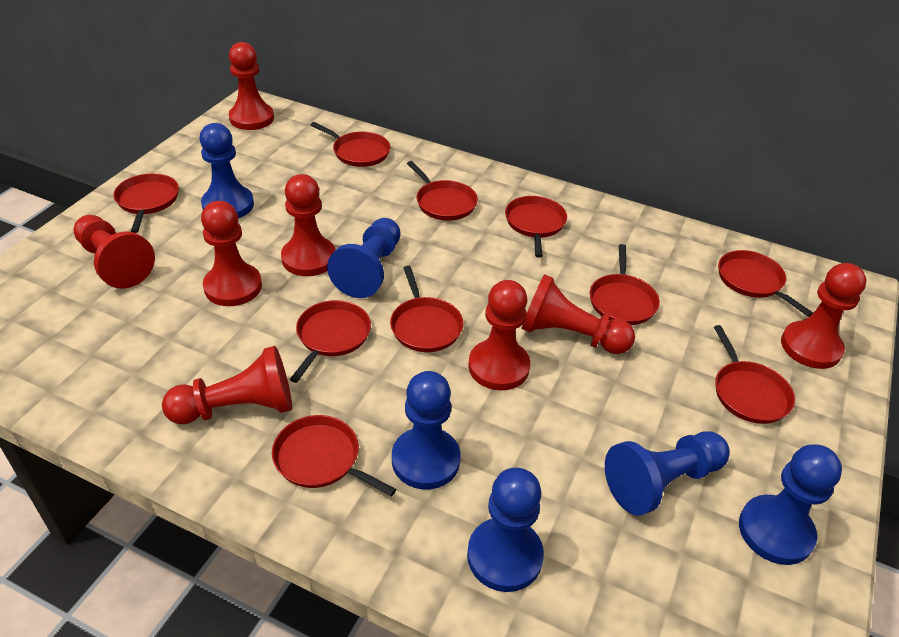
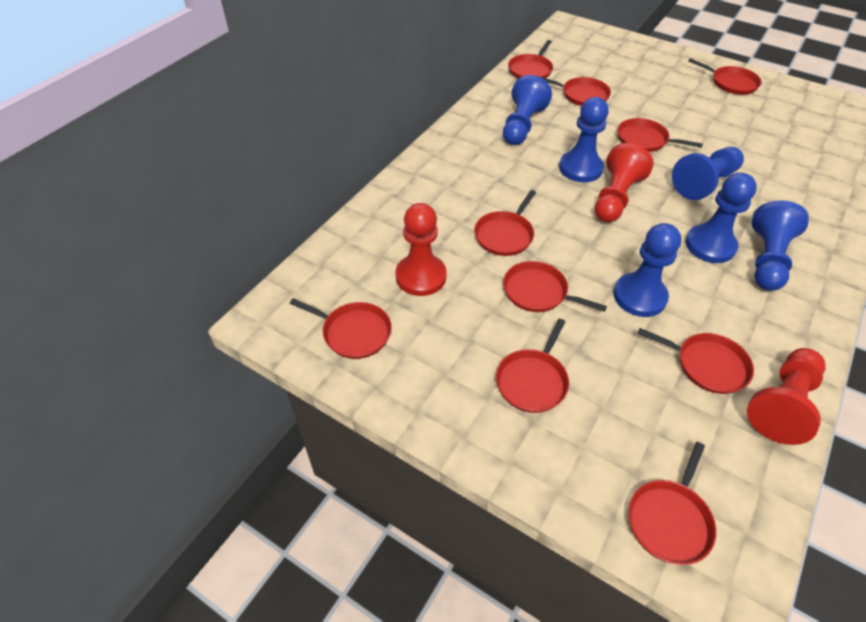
red pawn: 8 -> 3

